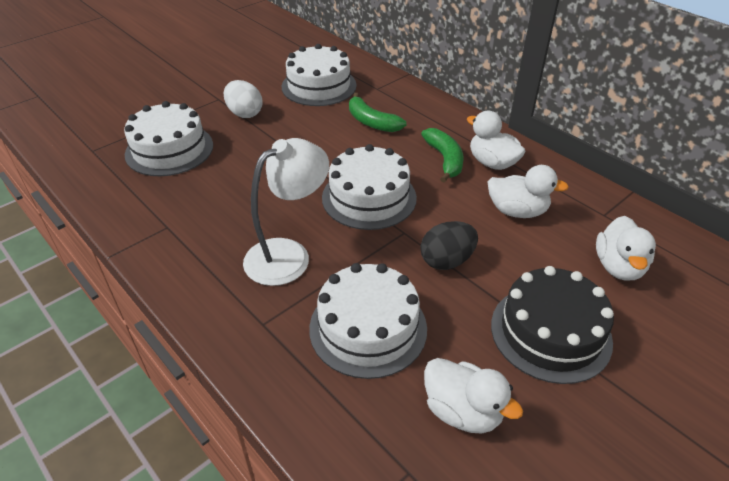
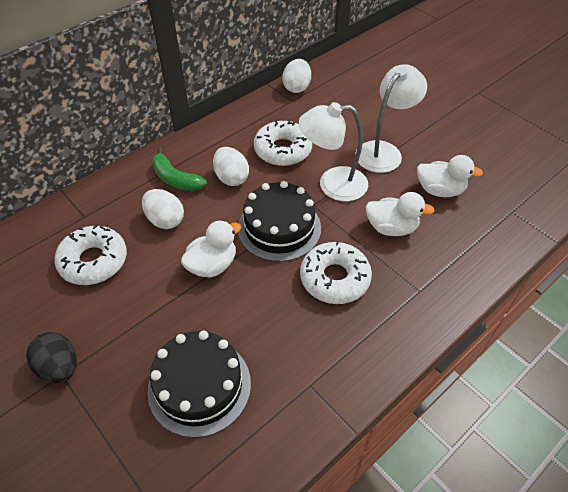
black cake: 1 -> 2
green banana: 2 -> 1
white cake: 4 -> 0
white donut: 0 -> 3
white duck: 4 -> 3
white egg: 1 -> 3
white lamp: 1 -> 2

